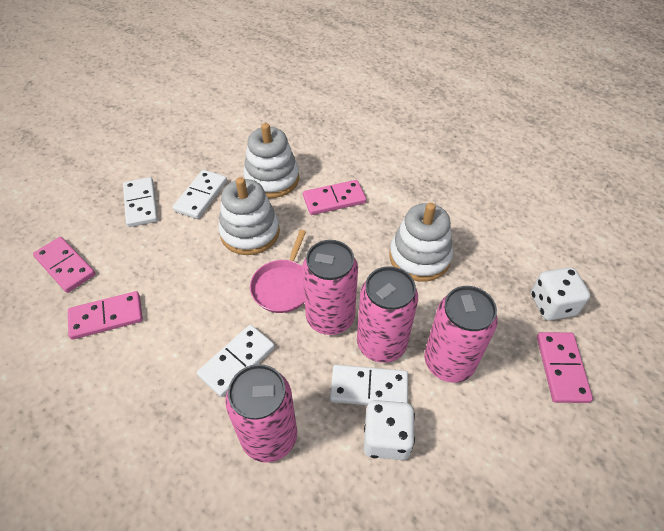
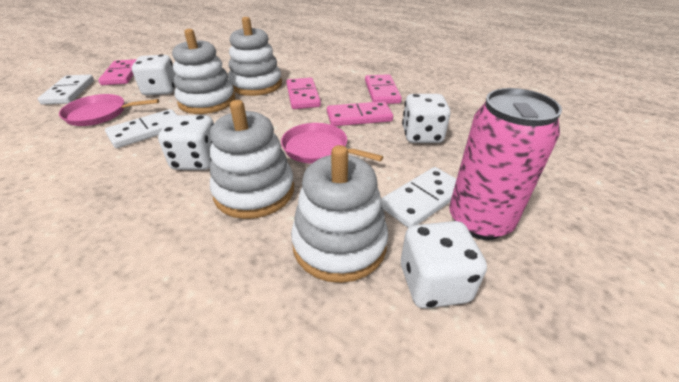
pink can: 4 -> 1
pink pan: 1 -> 2
white dice: 2 -> 4
white domino: 4 -> 3
white stacking toy: 3 -> 4

